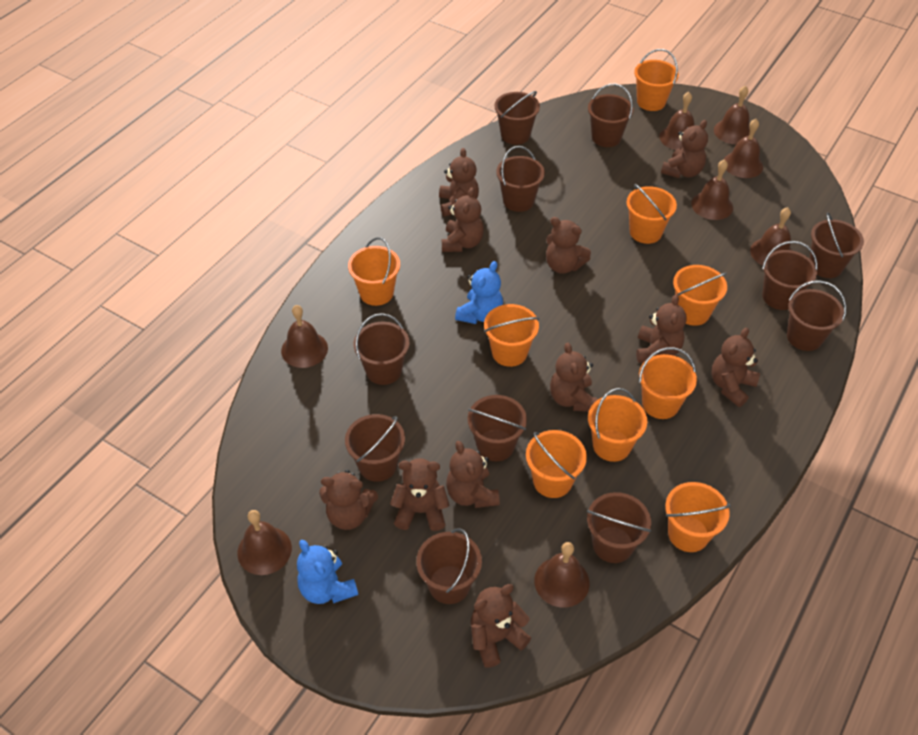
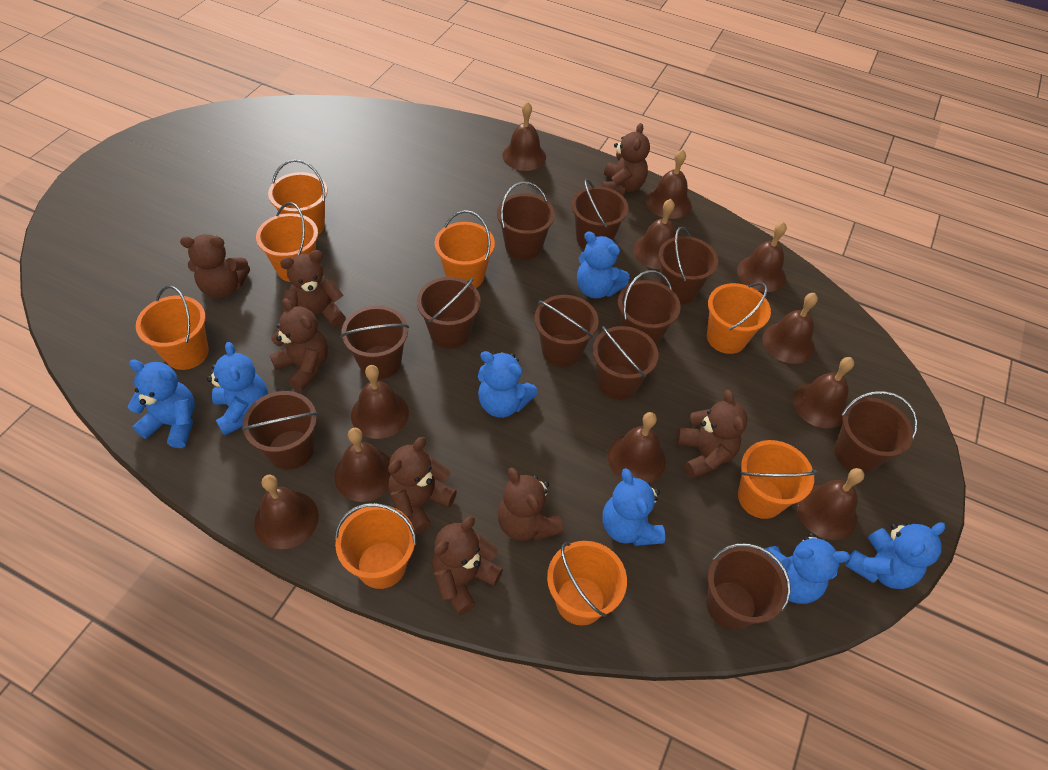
blue teddy bear: 2 -> 7
brown bell: 8 -> 11
brown teddy bear: 11 -> 8
orange bucket: 9 -> 8

